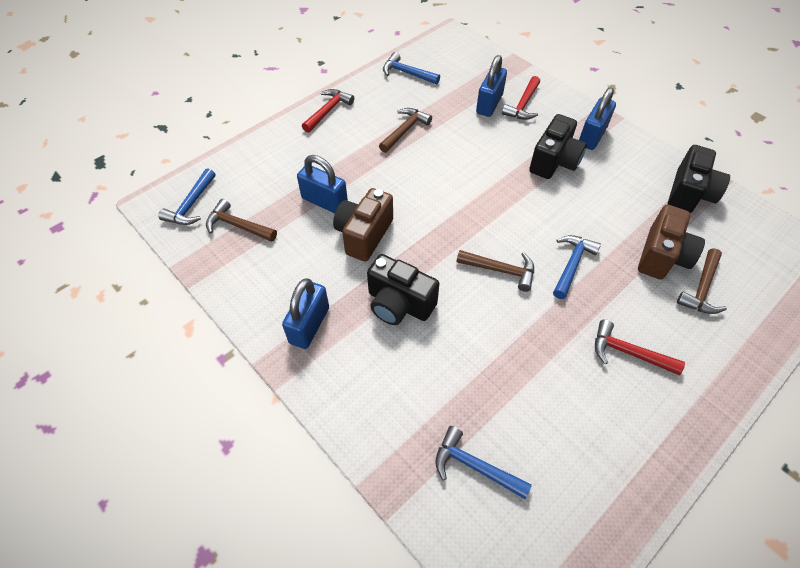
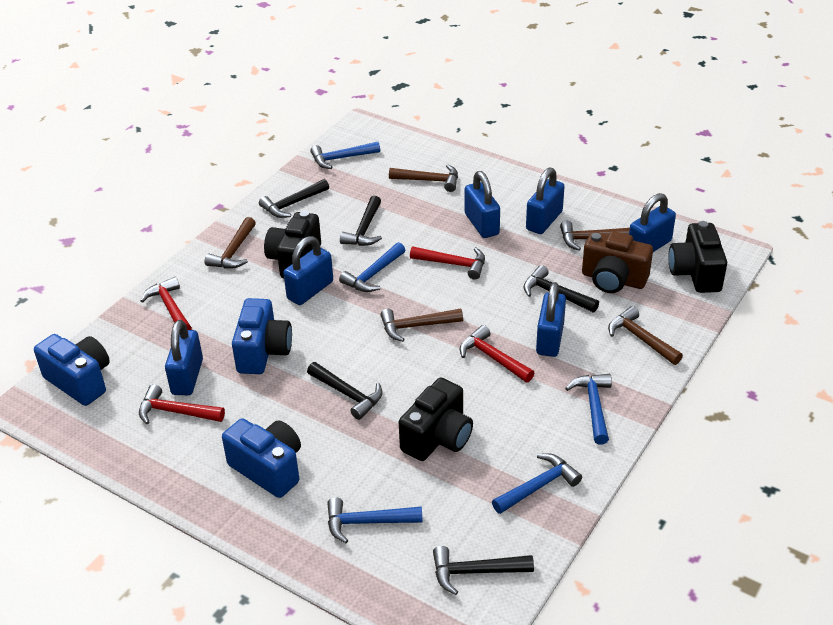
black hammer: 0 -> 5
blue camera: 0 -> 3
blue hammer: 4 -> 5
blue padlock: 4 -> 6
brown camera: 2 -> 1
brown hammer: 4 -> 5
red hammer: 3 -> 4

